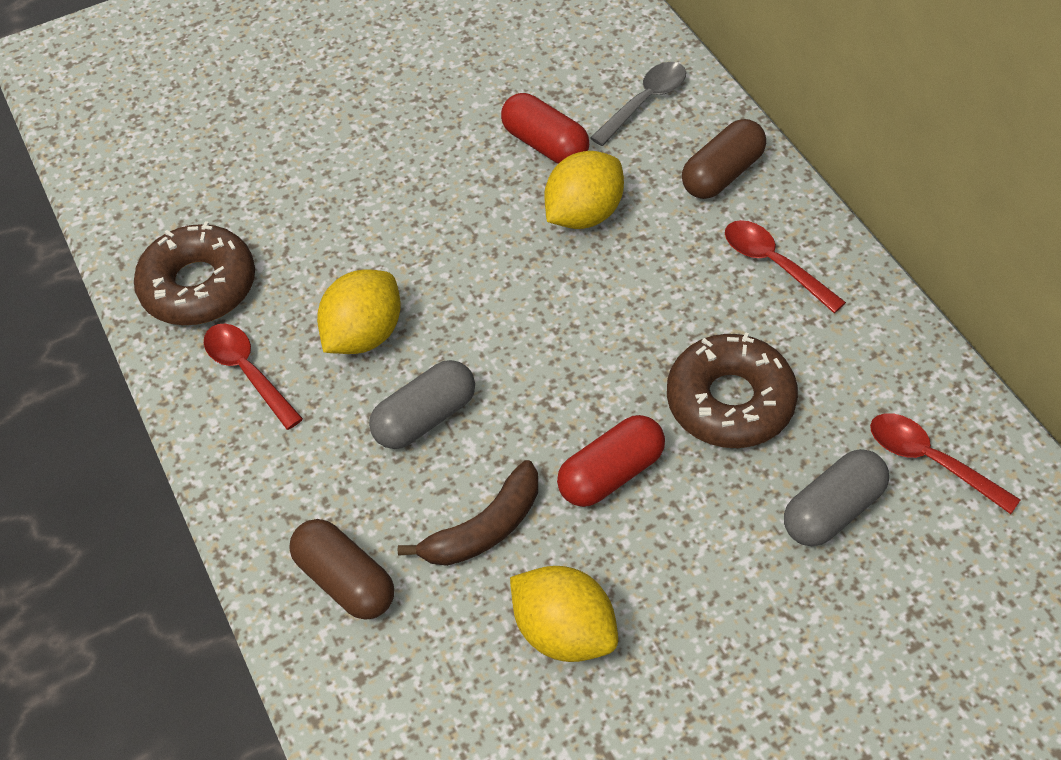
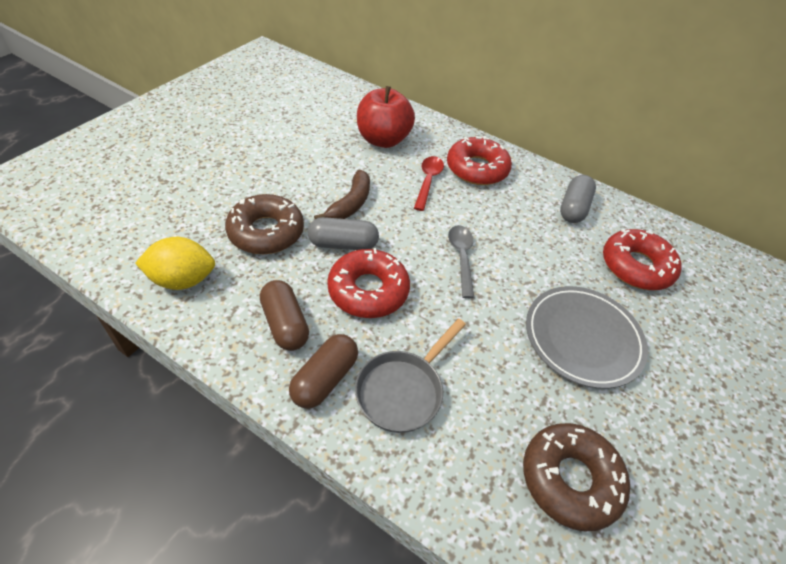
grey pan: 0 -> 1
grey plate: 0 -> 1
red apple: 0 -> 1
red capsule: 2 -> 0
red donut: 0 -> 3
red spoon: 3 -> 1
yellow lemon: 3 -> 1

